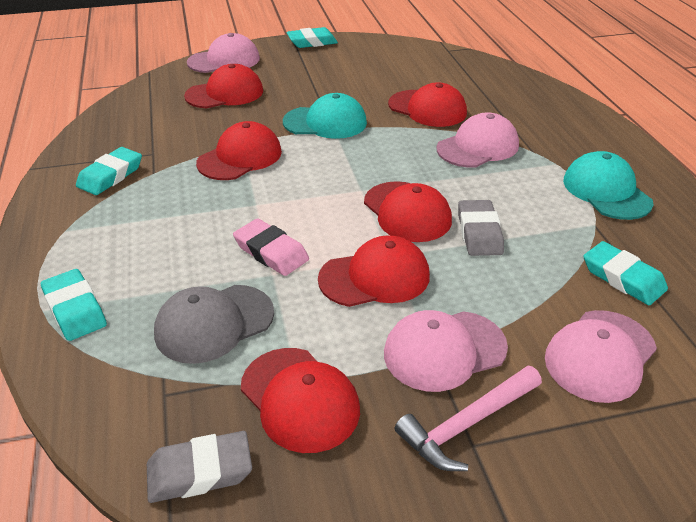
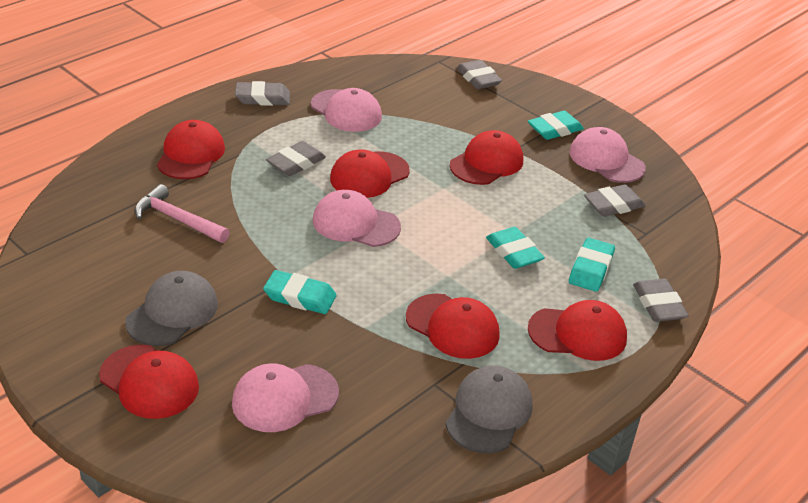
grey cap: 1 -> 2
grey eraser: 2 -> 5
pink eraser: 1 -> 0
turquoise cap: 2 -> 0

